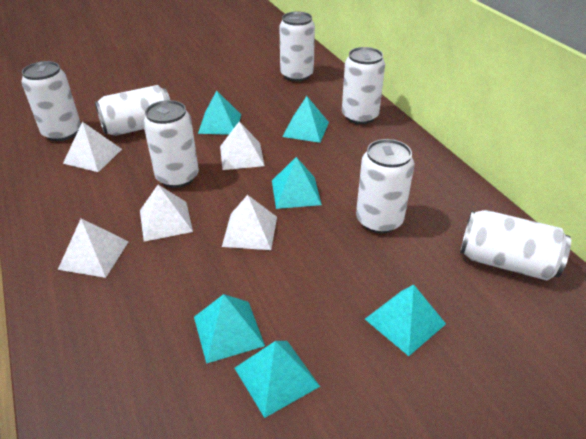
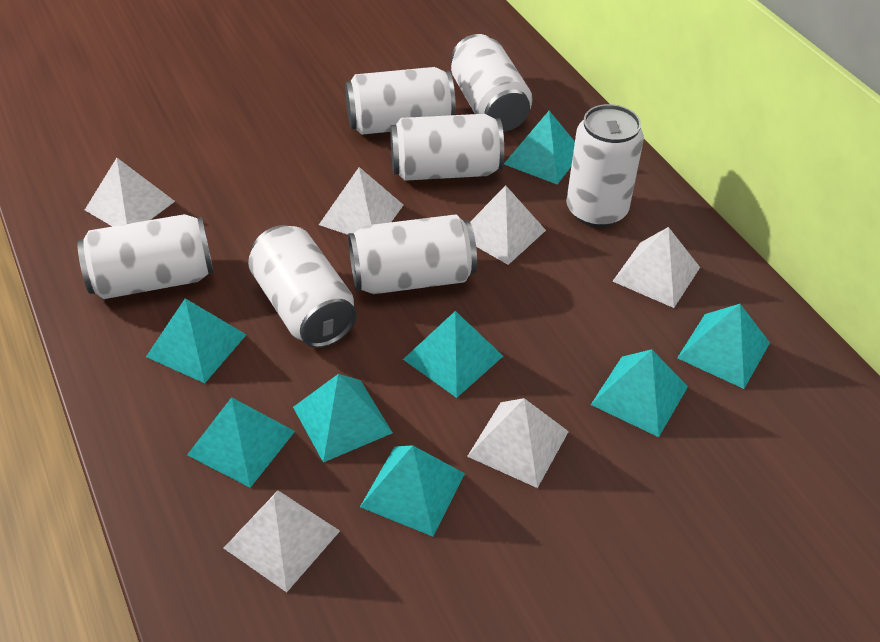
turquoise pyramid: 6 -> 8
white pyramid: 5 -> 6

